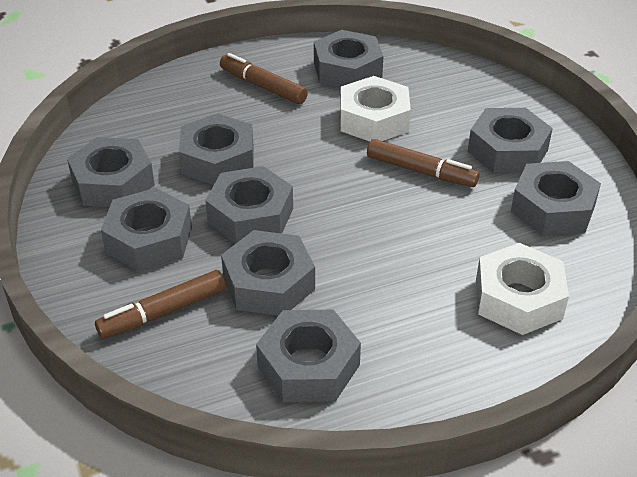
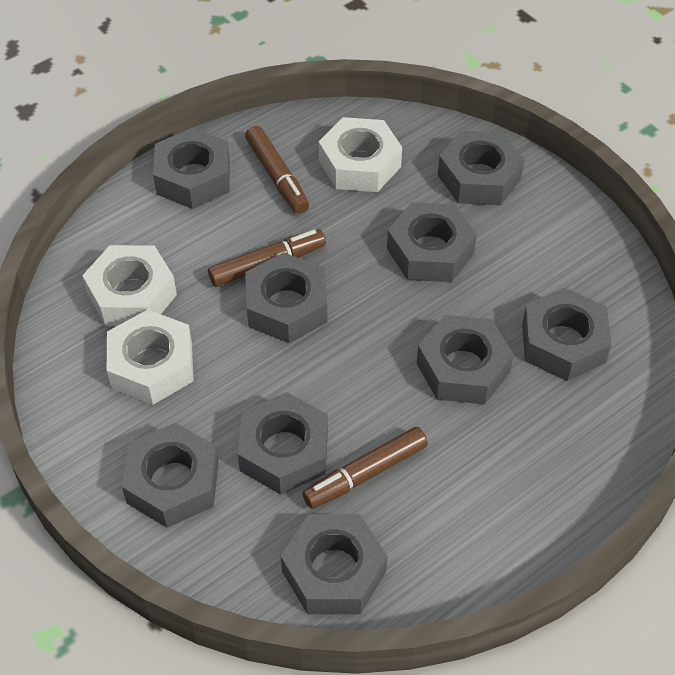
white nut: 2 -> 3

